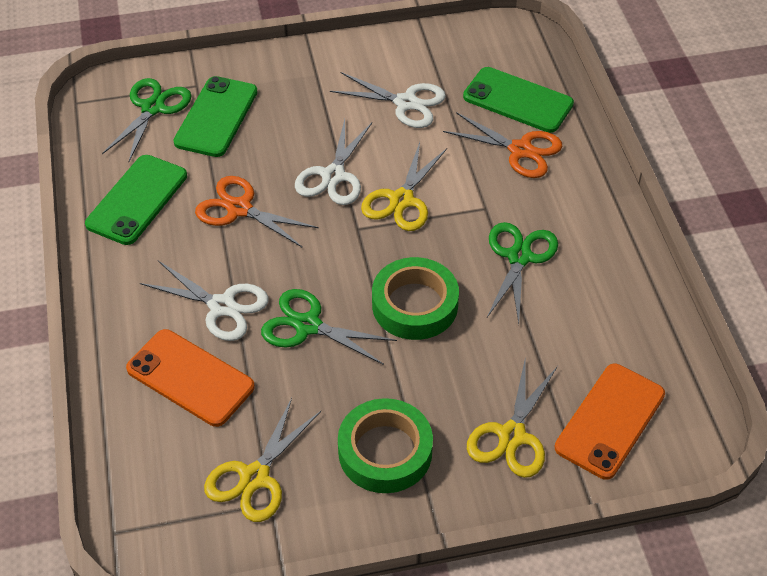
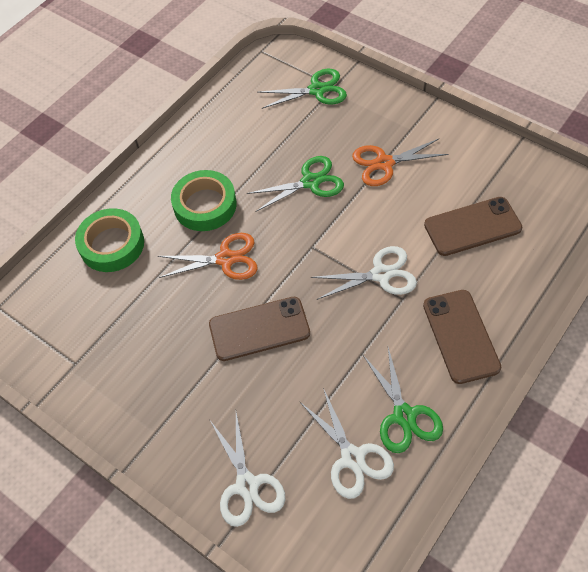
brown phone: 0 -> 3
green phone: 3 -> 0
orange phone: 2 -> 0
yellow scissors: 3 -> 0

